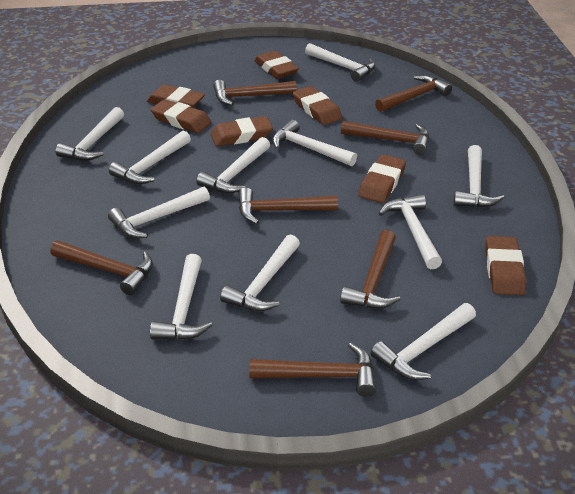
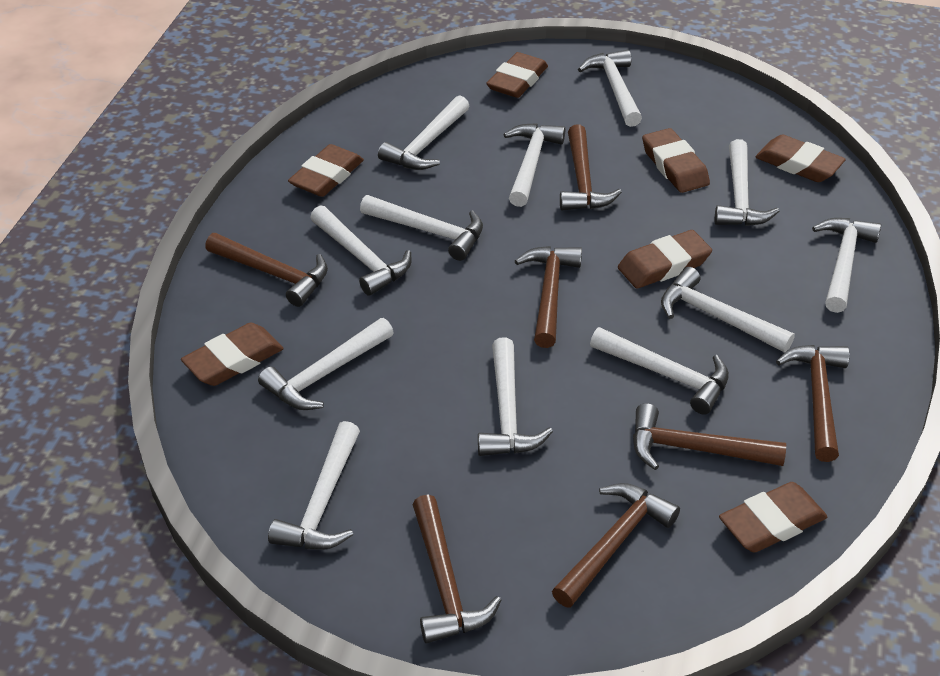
white hammer: 11 -> 12

